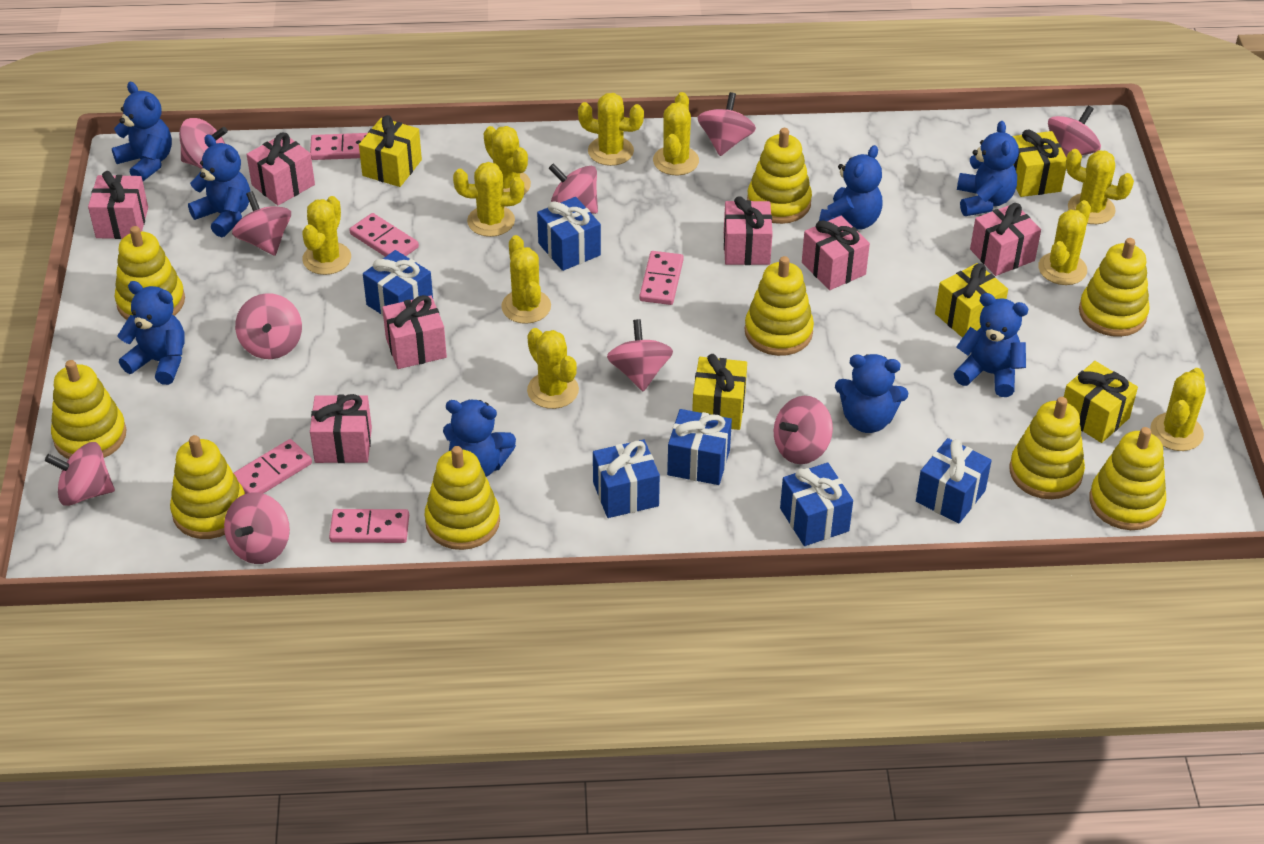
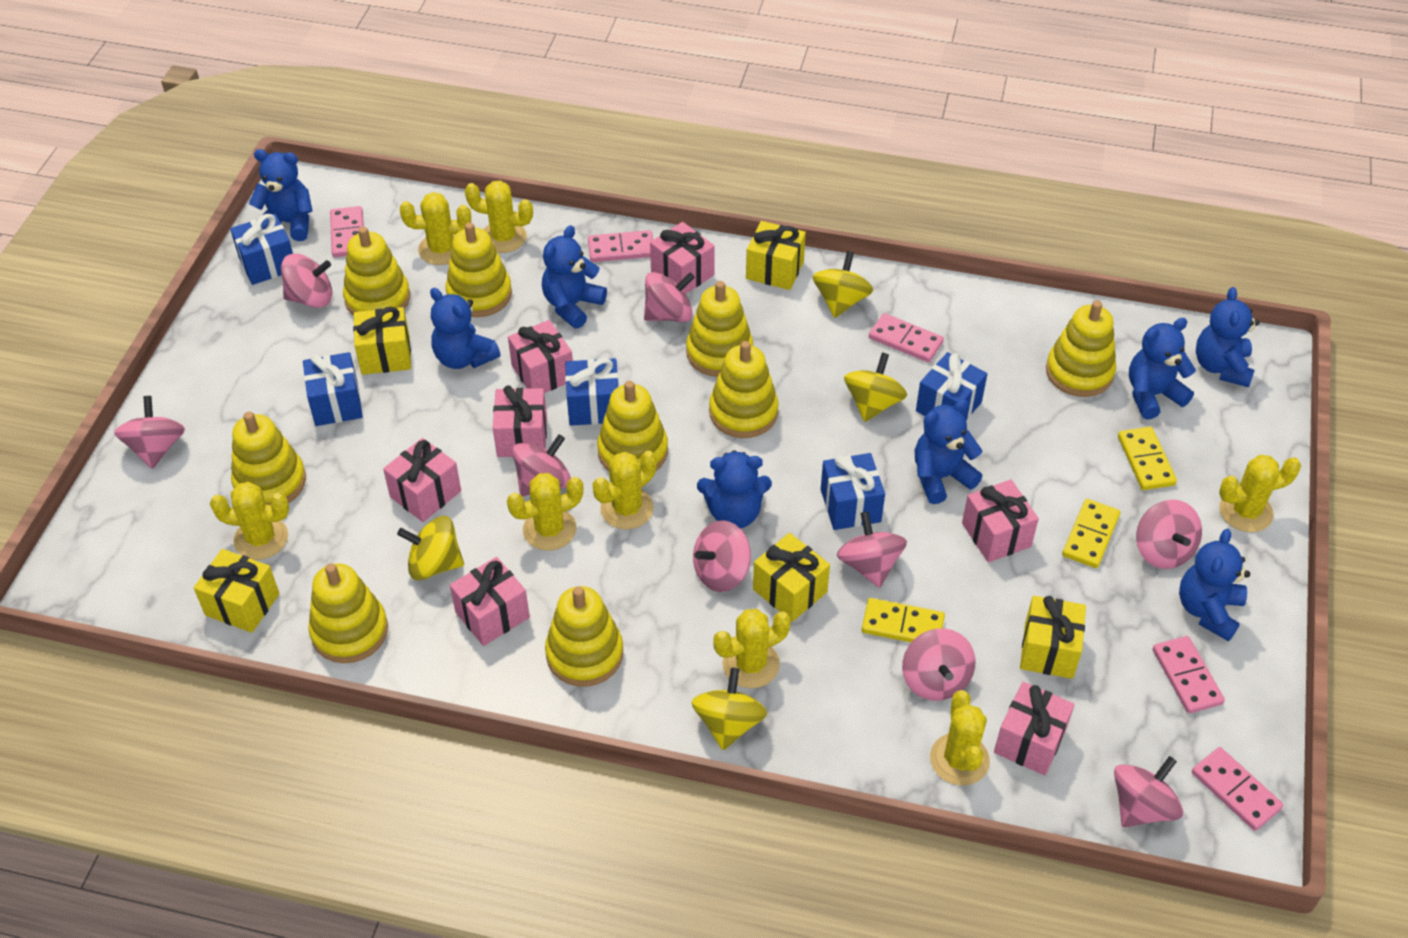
blue gift: 6 -> 5
pink spinning top: 10 -> 9
yellow cactus: 10 -> 8
yellow domino: 0 -> 3
yellow spinning top: 0 -> 4

